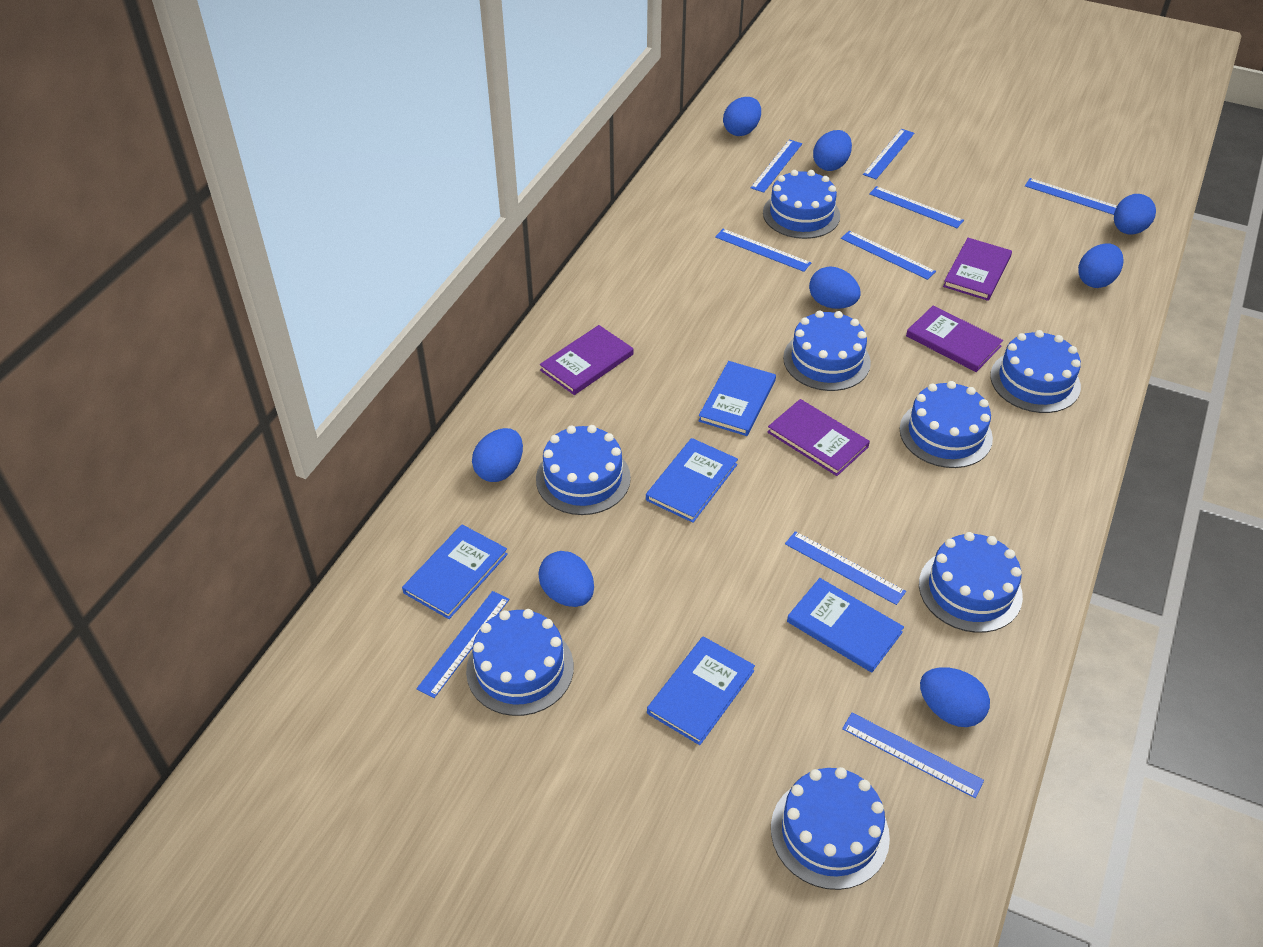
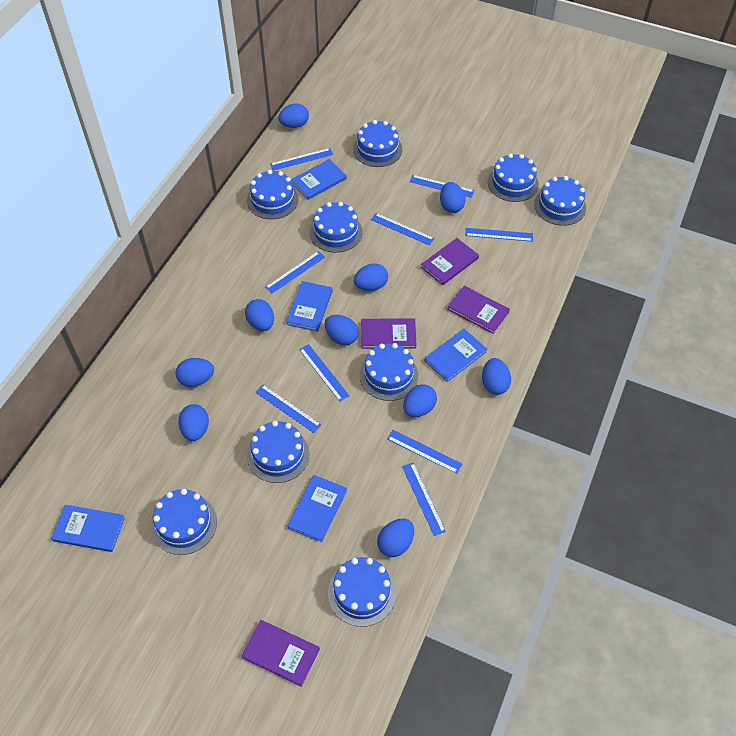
blue cake: 8 -> 9
blue egg: 8 -> 10

